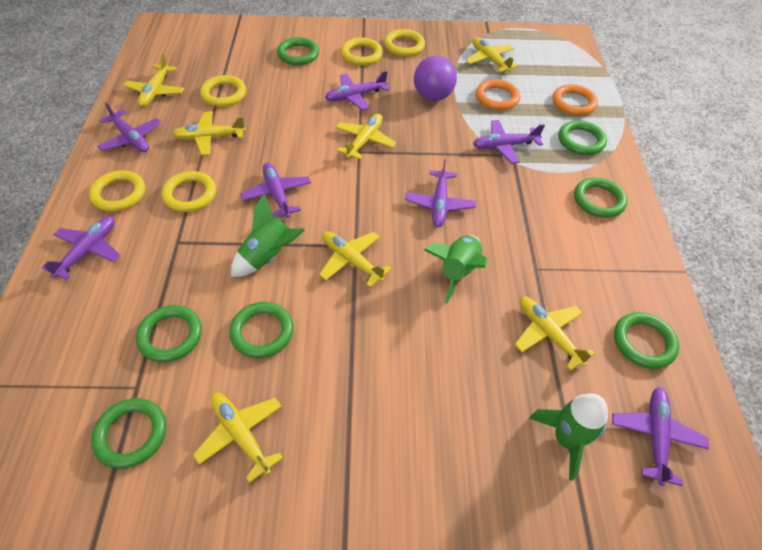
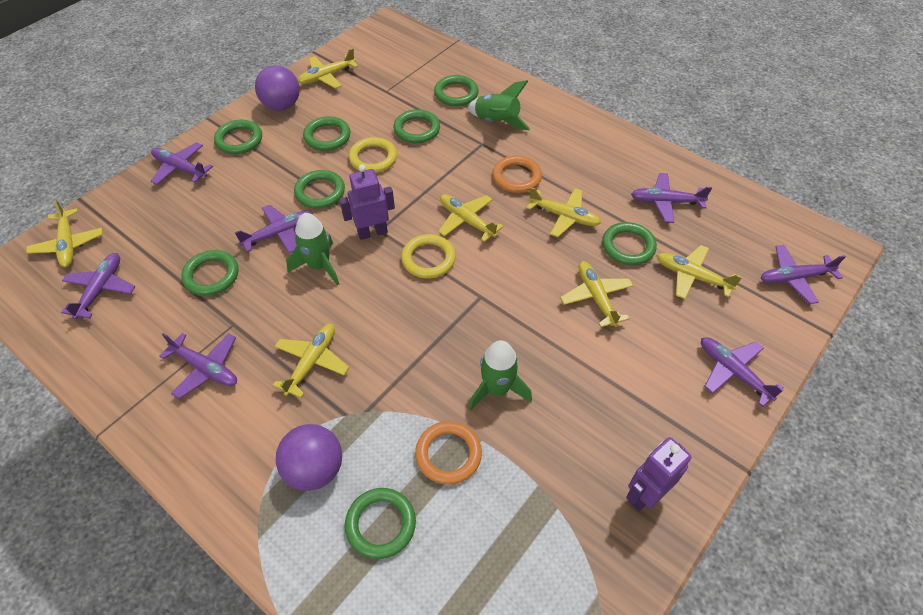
green ring: 7 -> 8
purple ball: 1 -> 2
purple robot: 0 -> 2
yellow ring: 5 -> 2

